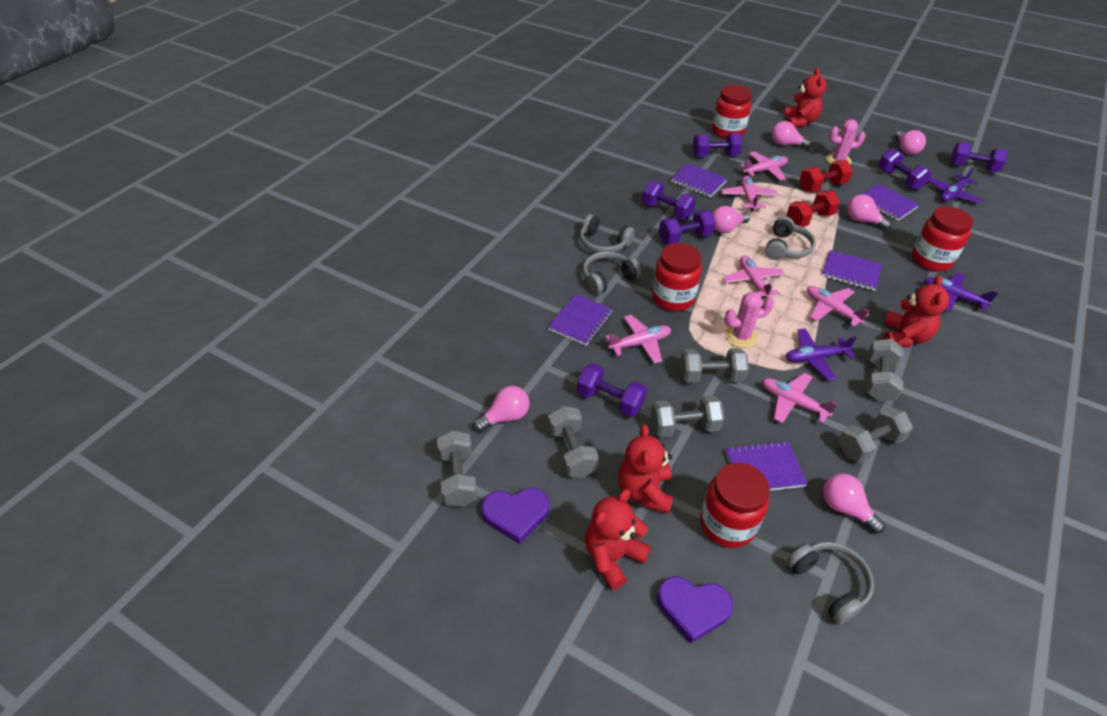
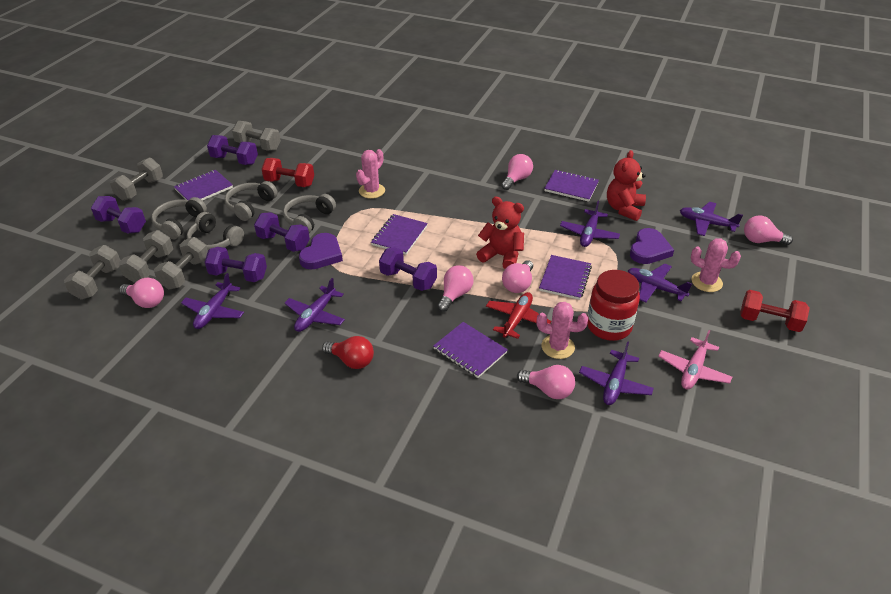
grey dumbbell: 6 -> 5
pink cactus: 2 -> 3
pink plane: 6 -> 1
purple dumbbell: 6 -> 5
purple plane: 3 -> 6
red jar: 4 -> 1
red light bulb: 0 -> 1
red plane: 0 -> 1
red teddy bear: 4 -> 2

